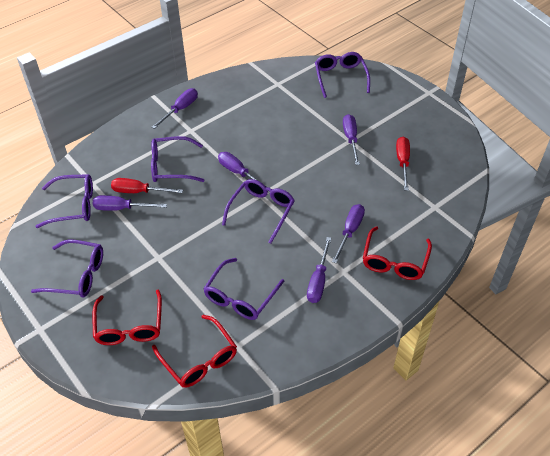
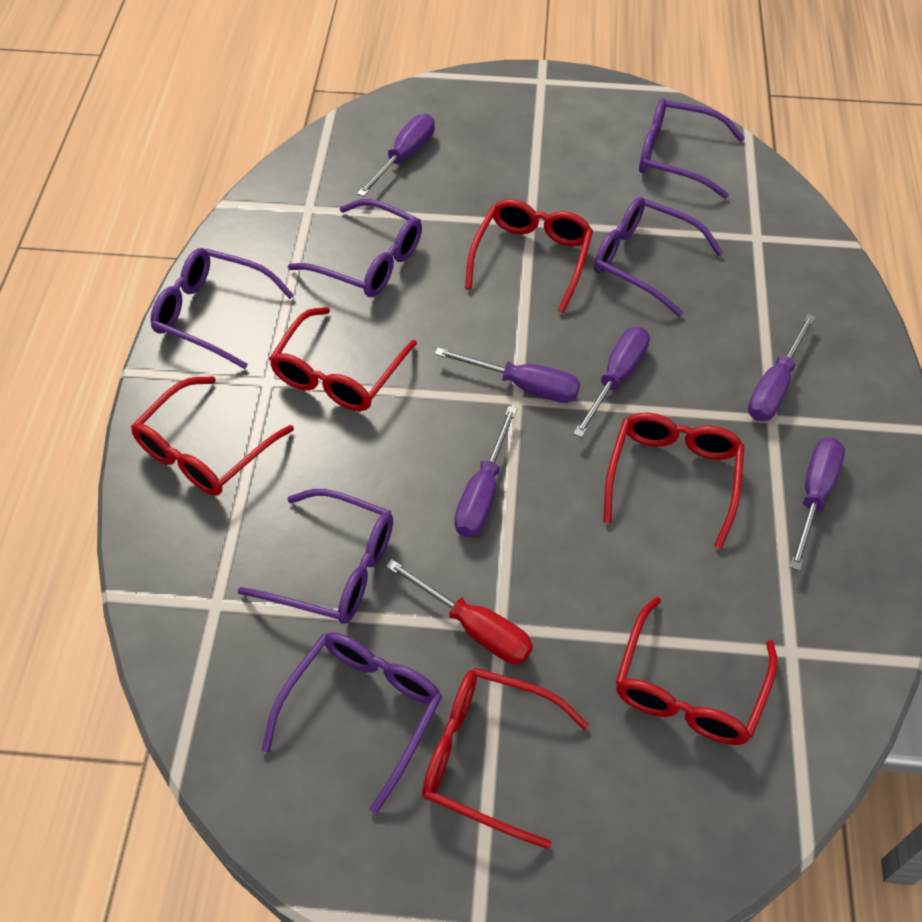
red glasses: 3 -> 6
red screwdriver: 2 -> 1

